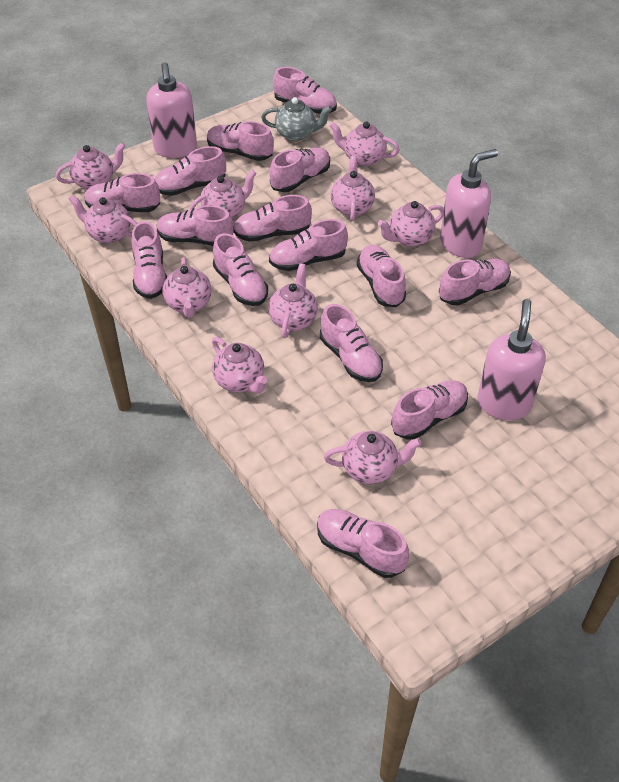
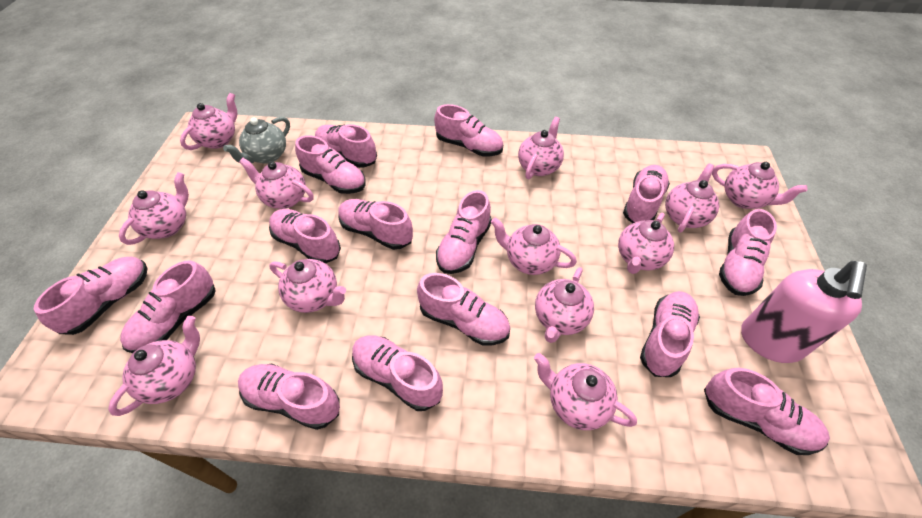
pink soap dispenser: 3 -> 1
pink teapot: 10 -> 12

